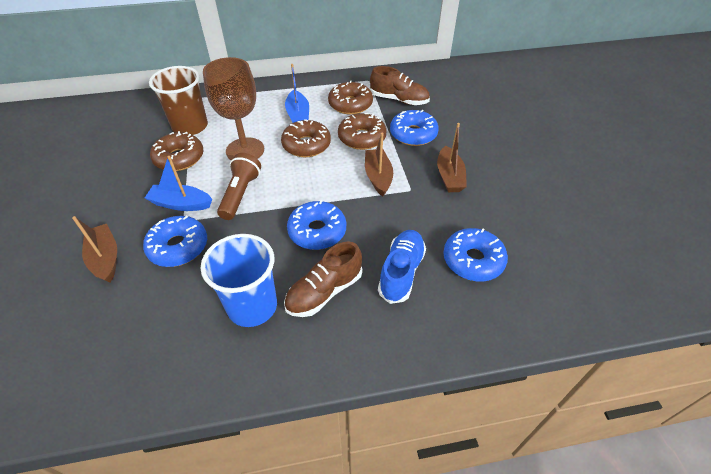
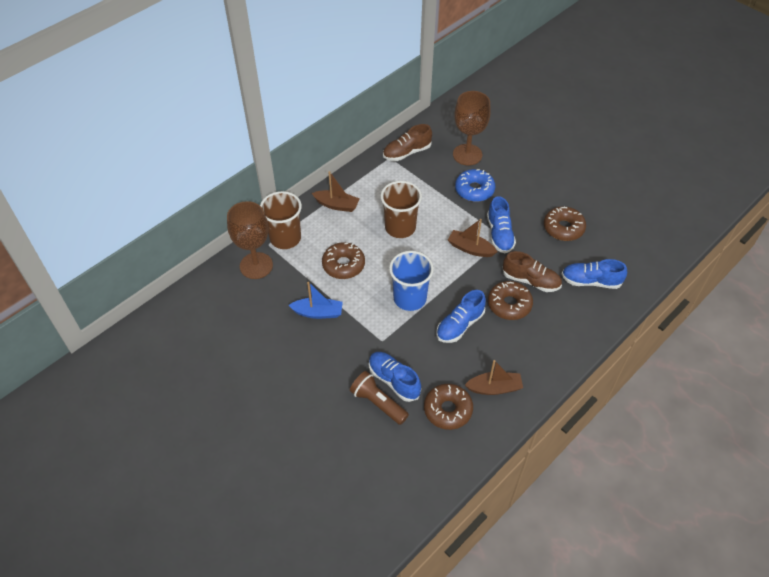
blue boat: 2 -> 1
blue donut: 4 -> 1
blue shoe: 1 -> 4
brown cup: 1 -> 2
brown goblet: 1 -> 2

